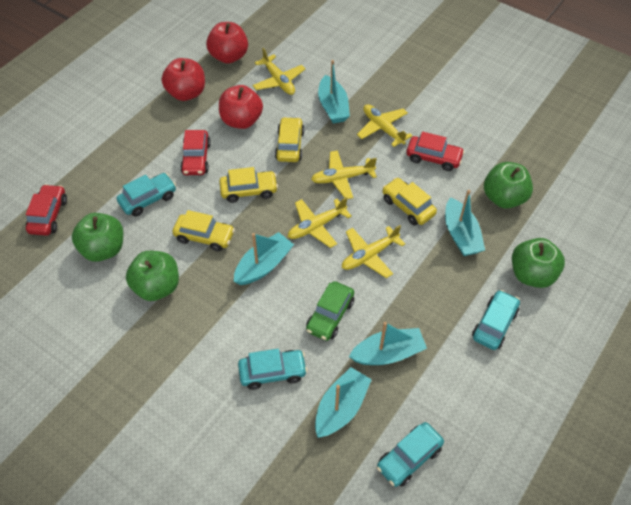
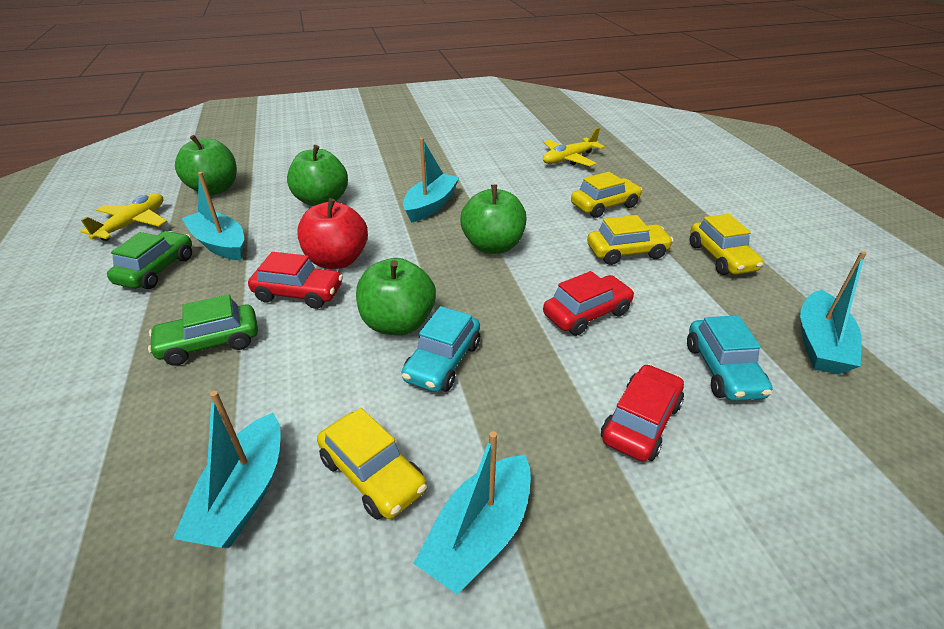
green car: 1 -> 2
red apple: 3 -> 1
turquoise car: 4 -> 2
yellow plane: 5 -> 2

